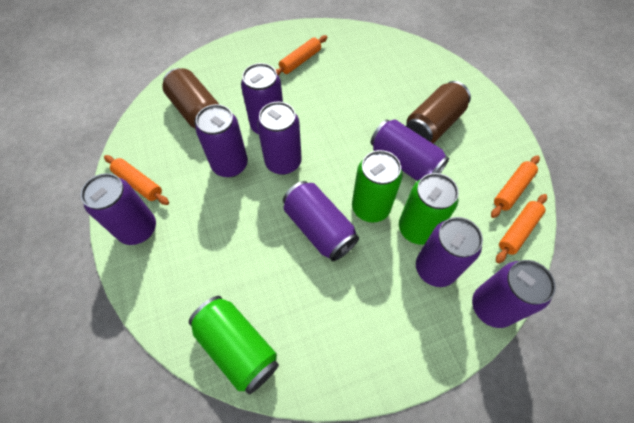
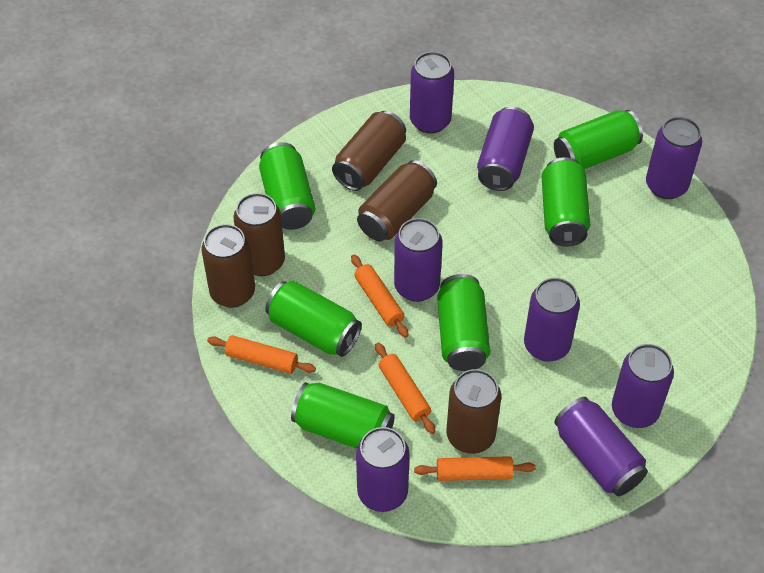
brown can: 2 -> 5
green can: 3 -> 6

